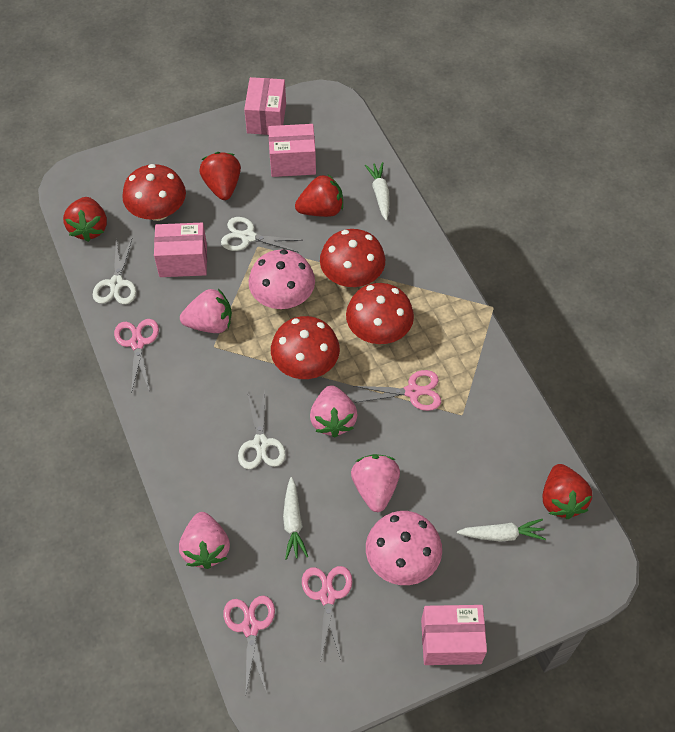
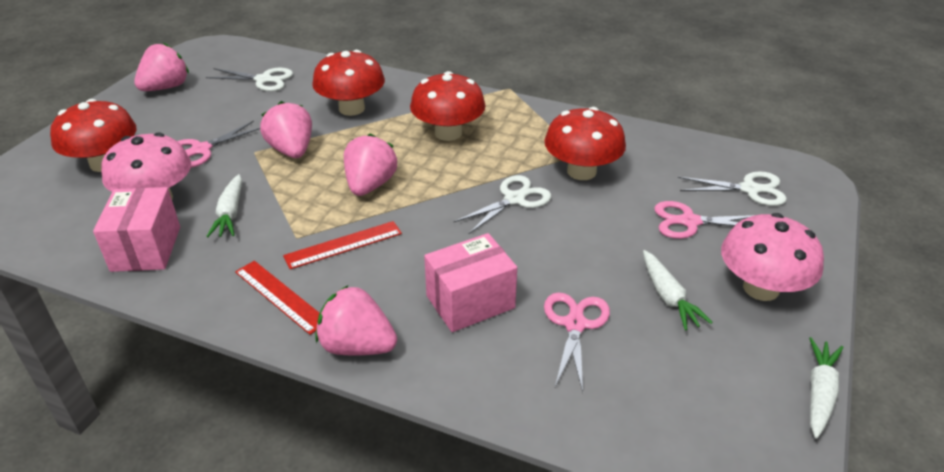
pink box: 4 -> 2
pink scissors: 4 -> 3
red ruler: 0 -> 2
red strawberry: 4 -> 0

